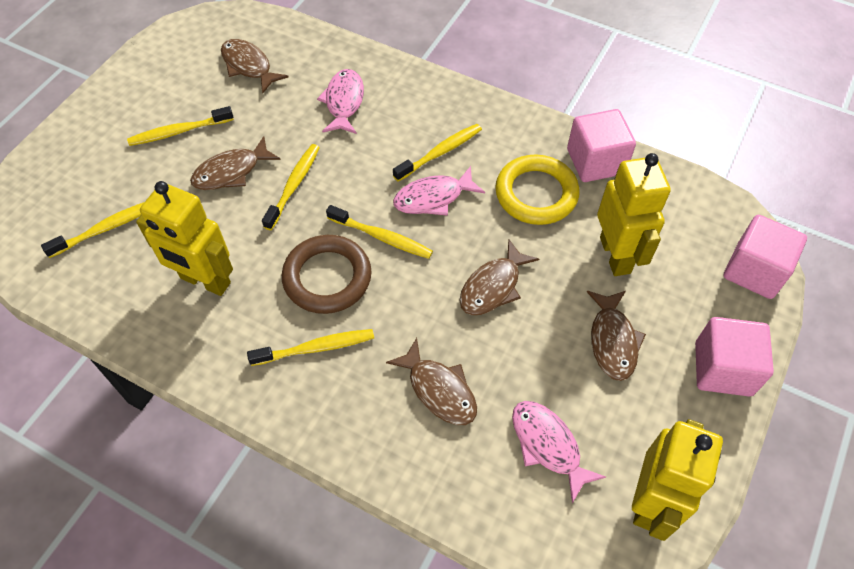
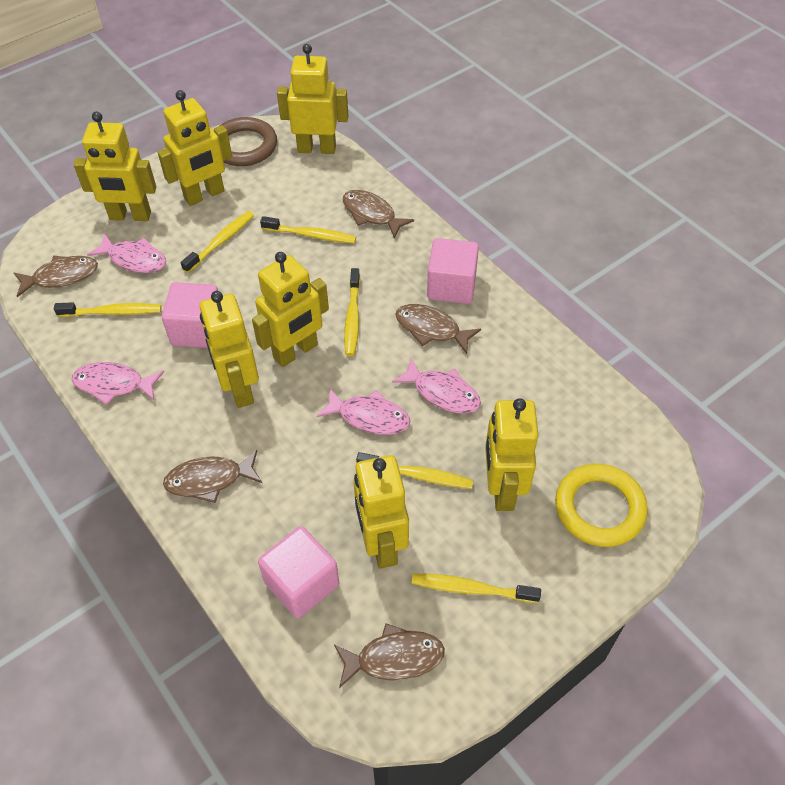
pink fish: 3 -> 4
yellow robot: 3 -> 7

